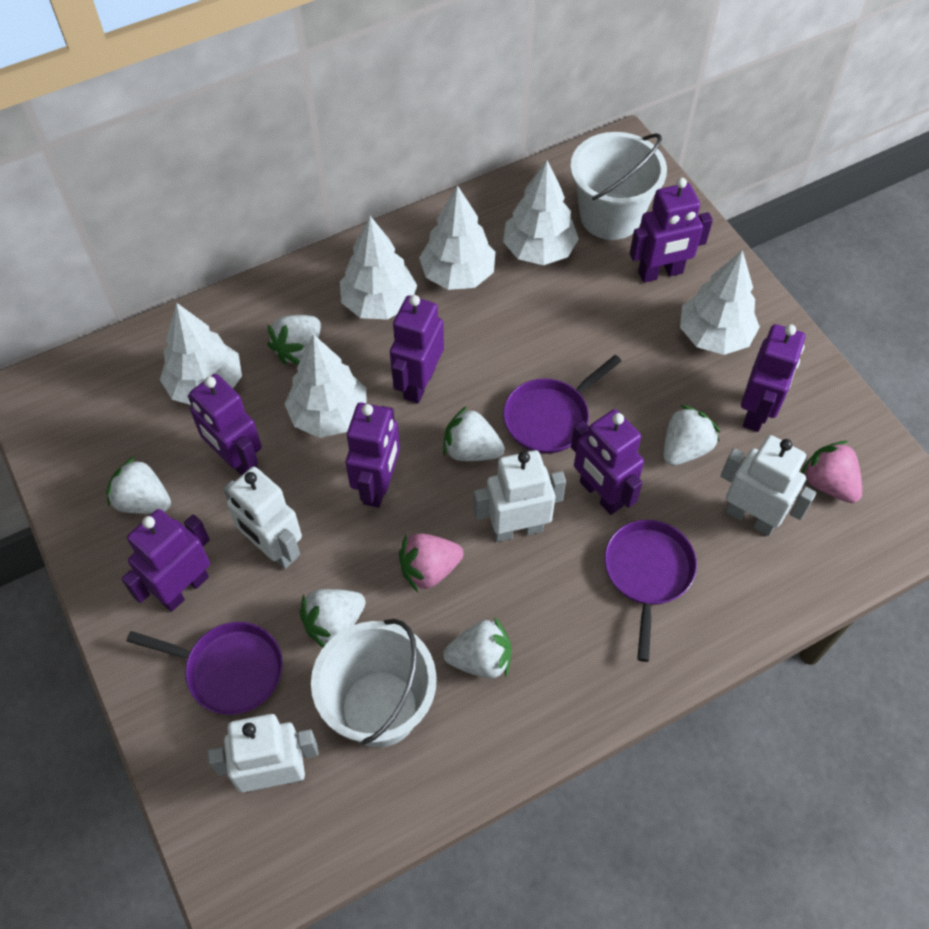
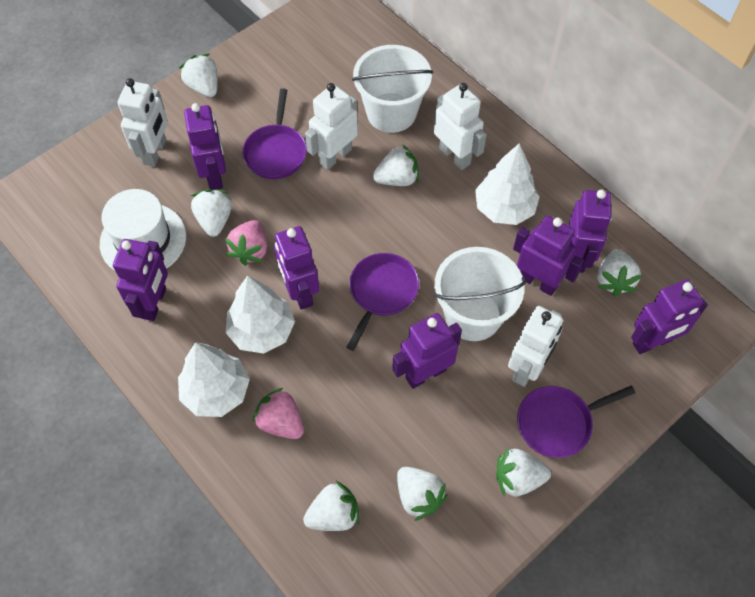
white hat: 0 -> 1
white strawberry: 6 -> 7
white tree: 6 -> 3

